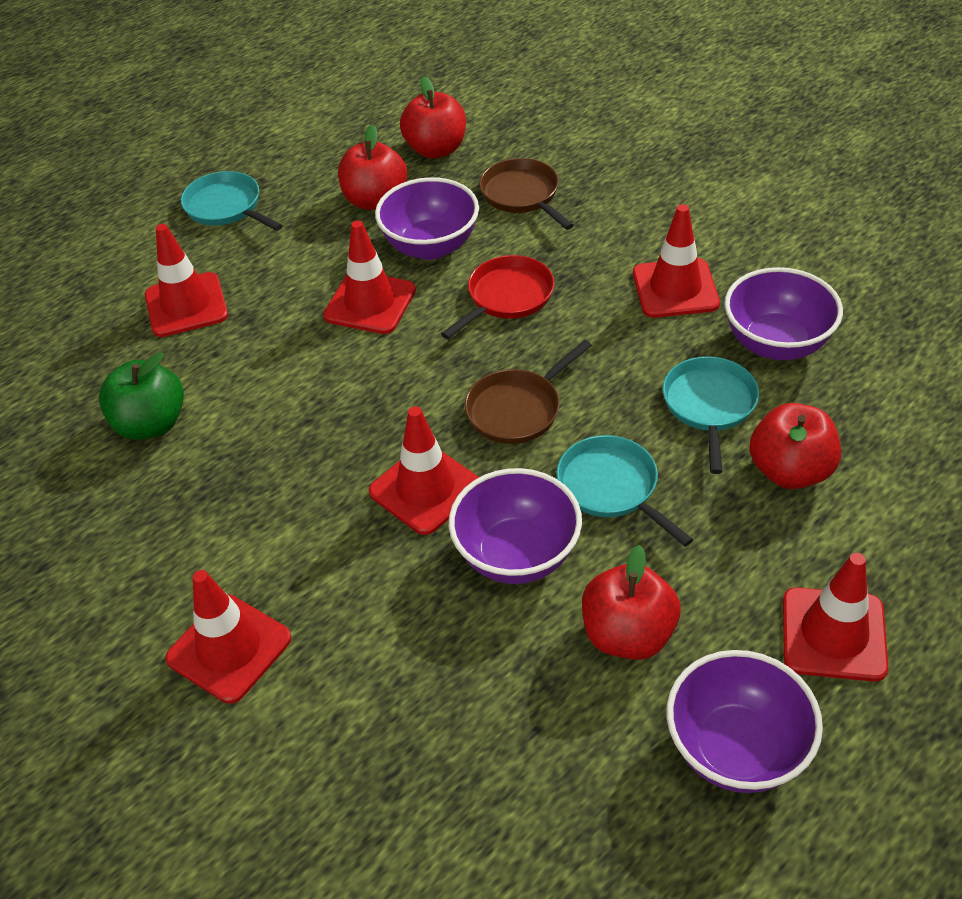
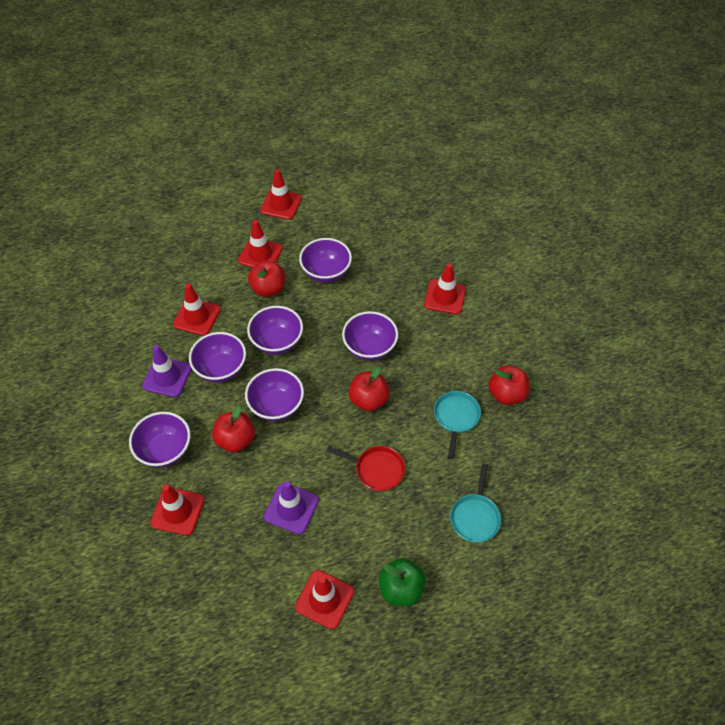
brown pan: 2 -> 0
purple bowl: 4 -> 6
purple traffic cone: 0 -> 2
turquoise pan: 3 -> 2

